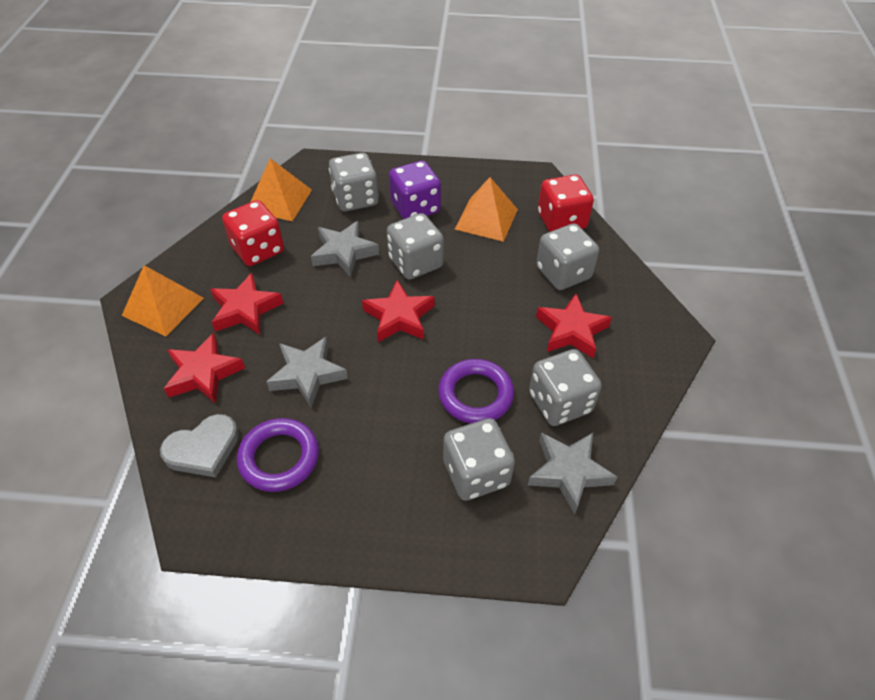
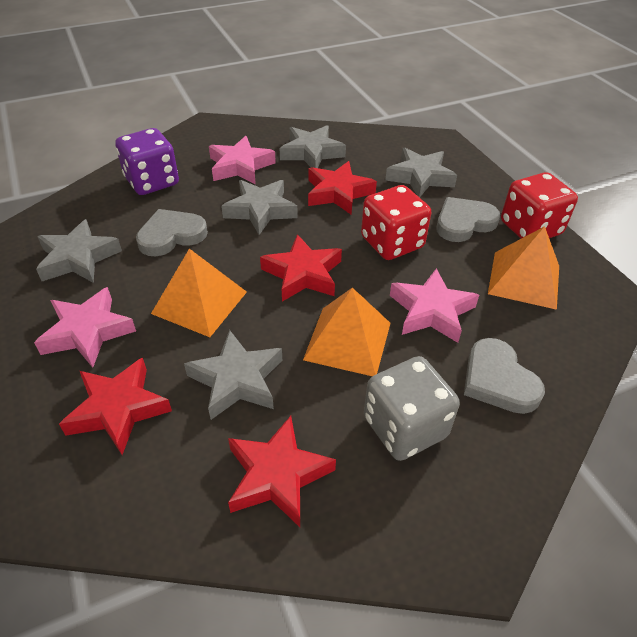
grey dice: 5 -> 1
grey heart: 1 -> 3
grey star: 3 -> 5
pink star: 0 -> 3
purple ring: 2 -> 0

